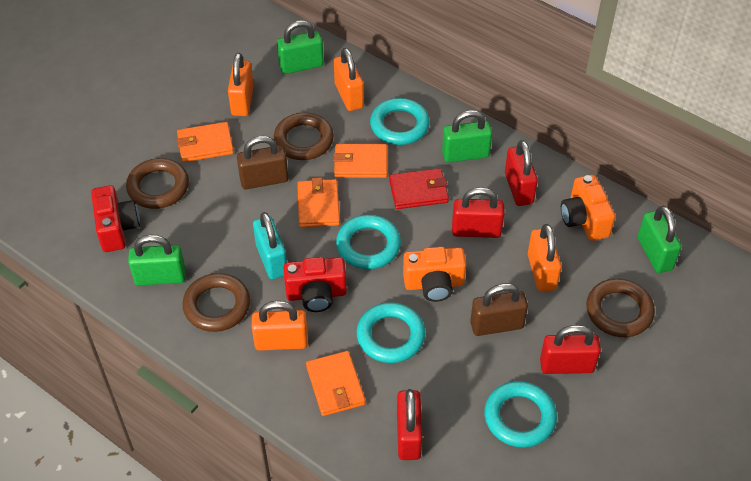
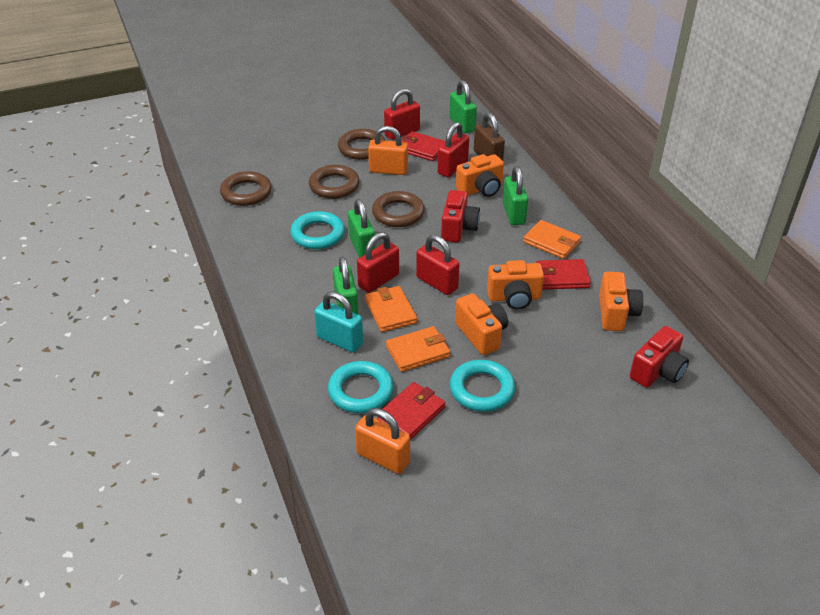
brown padlock: 2 -> 1
orange camera: 2 -> 4
orange padlock: 4 -> 2
orange wallet: 4 -> 3
red wallet: 1 -> 3
turquoise ring: 4 -> 3

